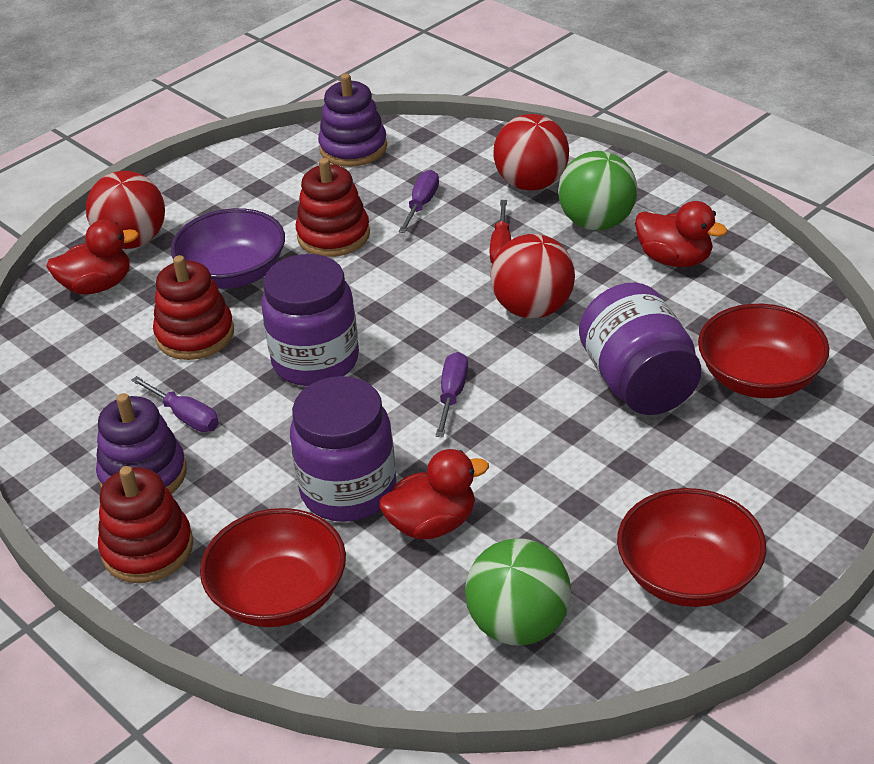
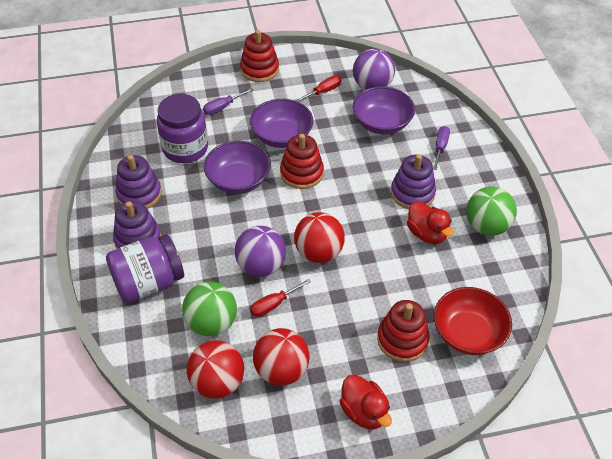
purple ball: 0 -> 2
purple bowl: 1 -> 3
purple jar: 3 -> 2
purple screwdriver: 3 -> 2
purple stacking toy: 2 -> 3
red bowl: 3 -> 1
red duck: 3 -> 2
red screwdriver: 1 -> 2

